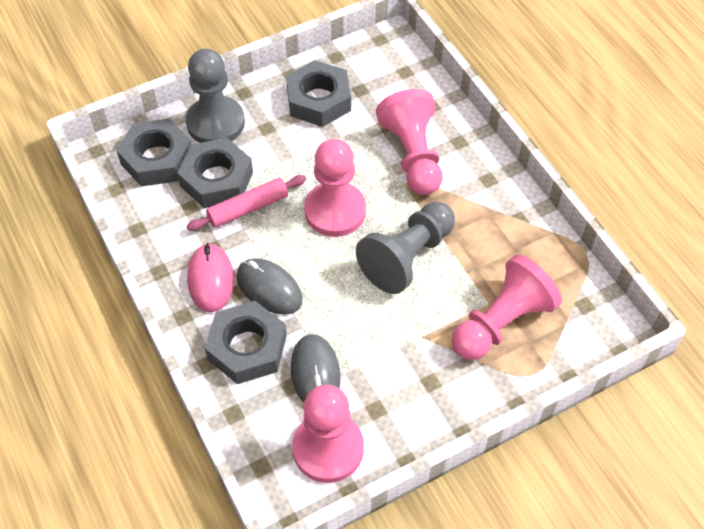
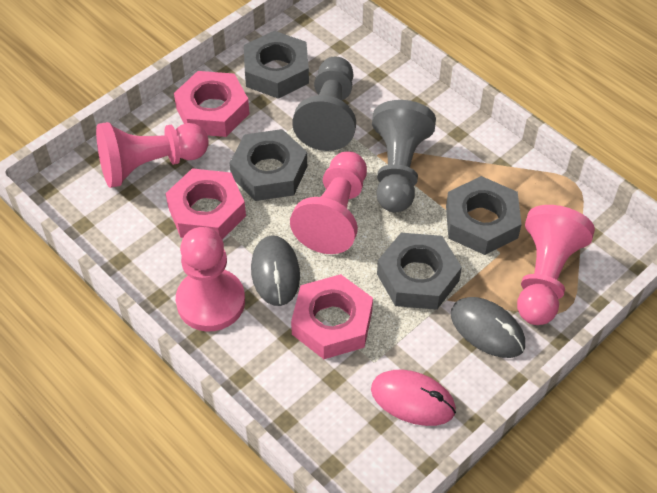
pink nut: 0 -> 3
pink rolling pin: 1 -> 0

